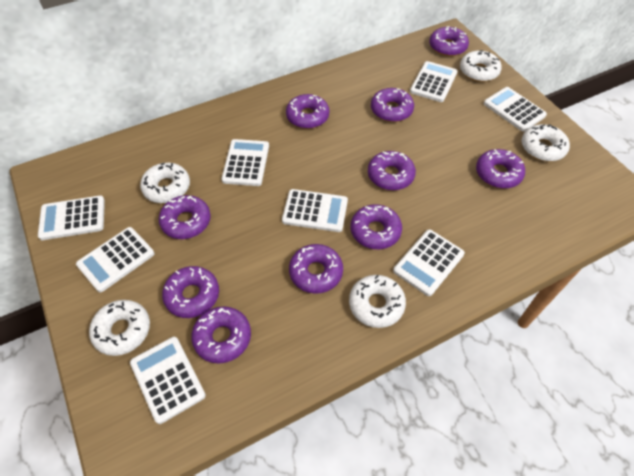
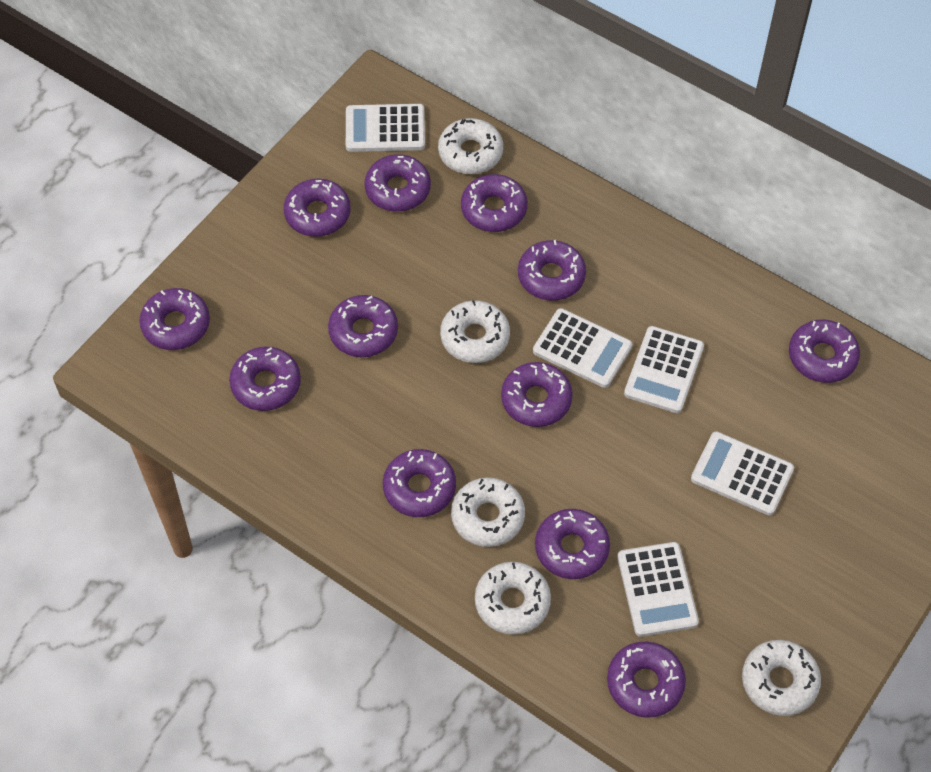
purple donut: 10 -> 12
white calculator: 8 -> 5

